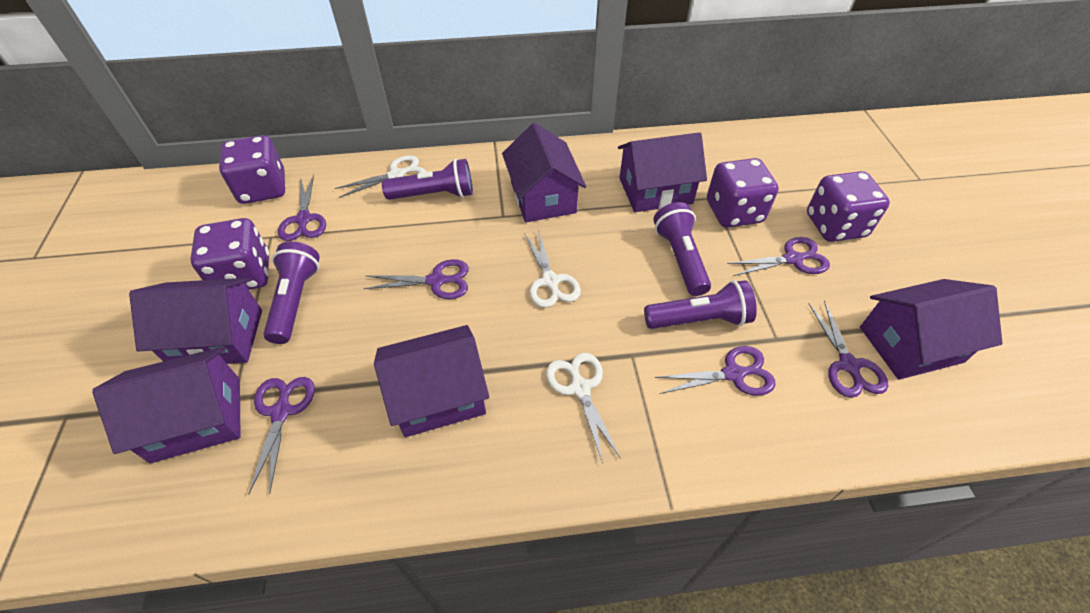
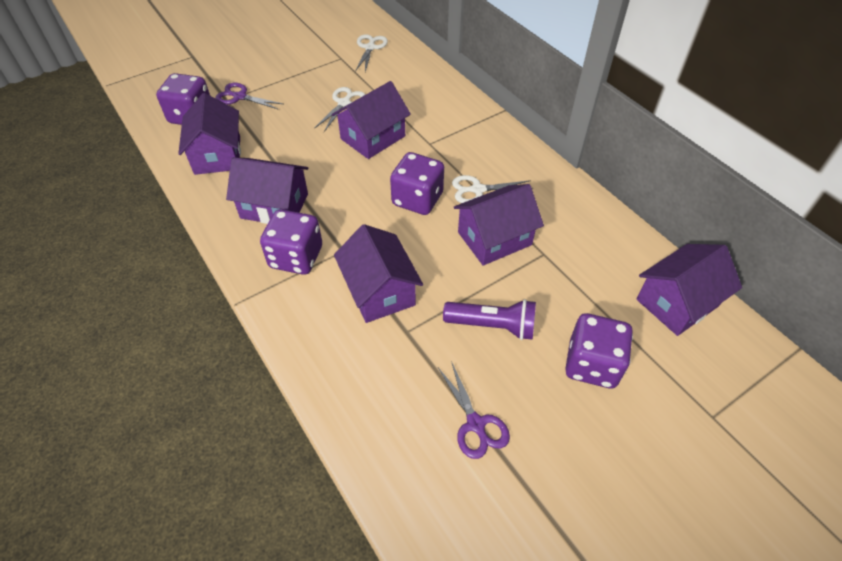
purple flashlight: 4 -> 1
purple scissors: 6 -> 2

